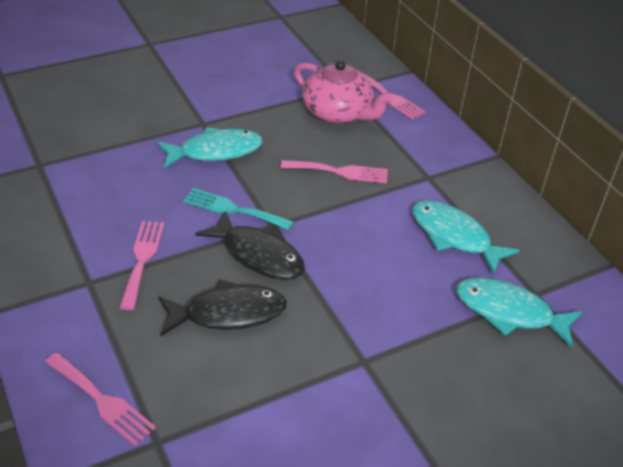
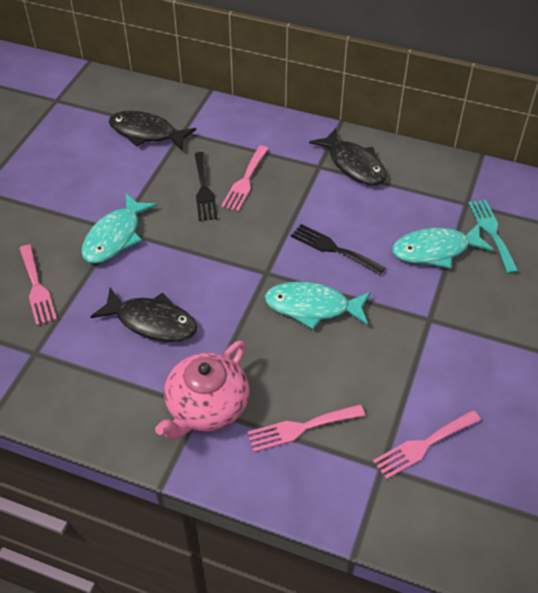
black fish: 2 -> 3
black fork: 0 -> 2

